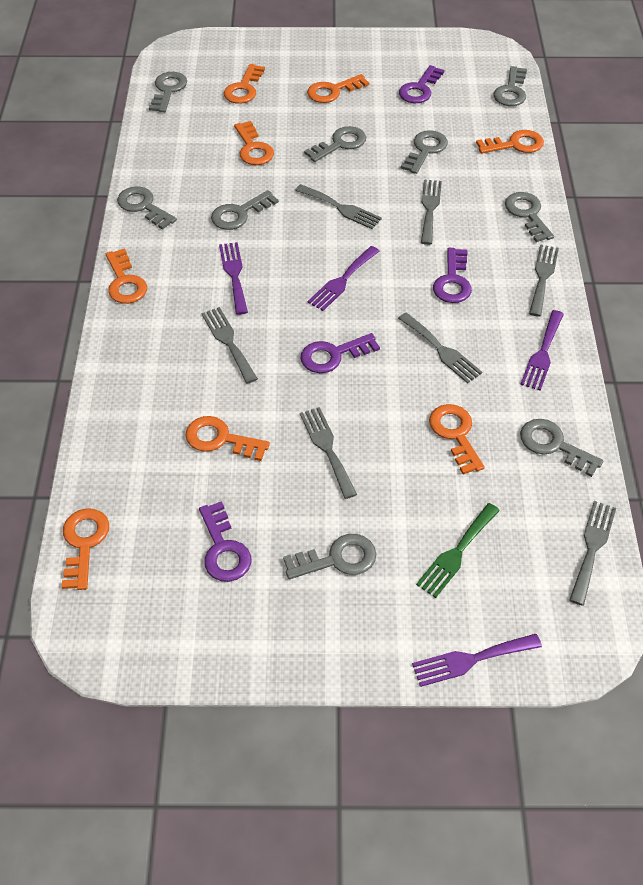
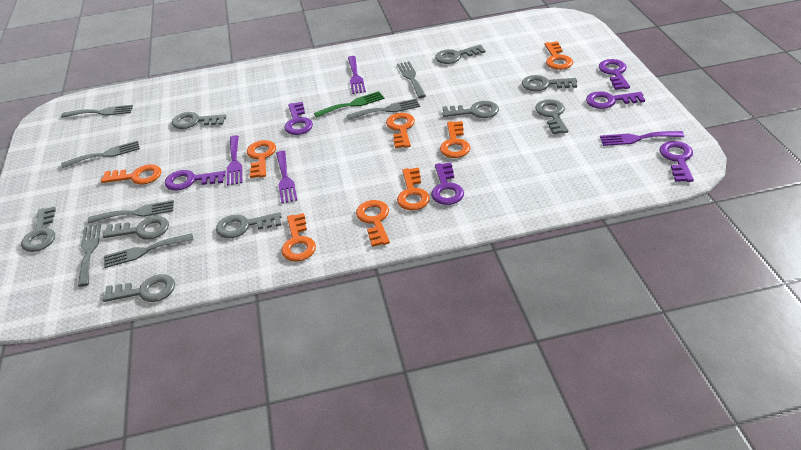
purple key: 4 -> 6

